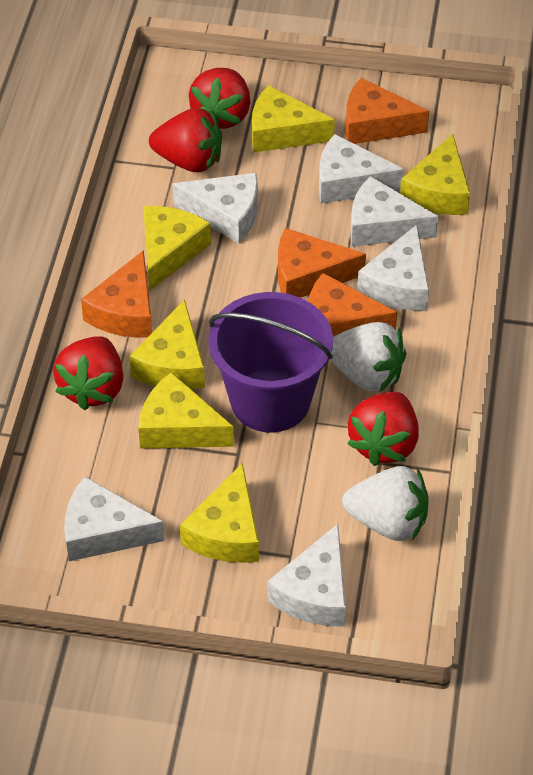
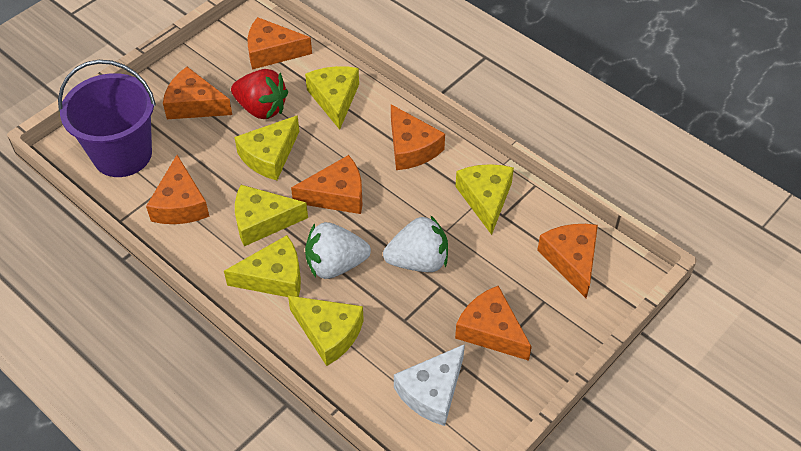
orange cheese: 4 -> 7
red strawberry: 4 -> 1
white cheese: 6 -> 1

